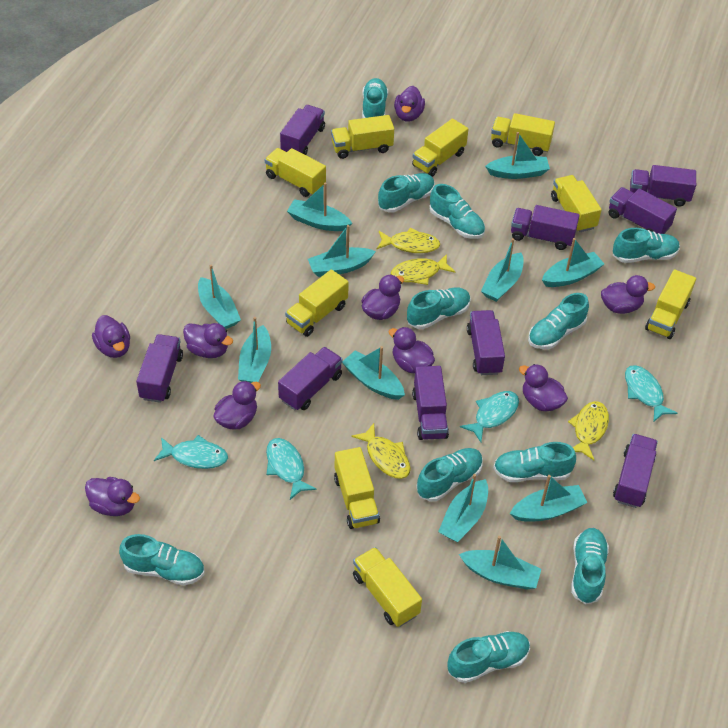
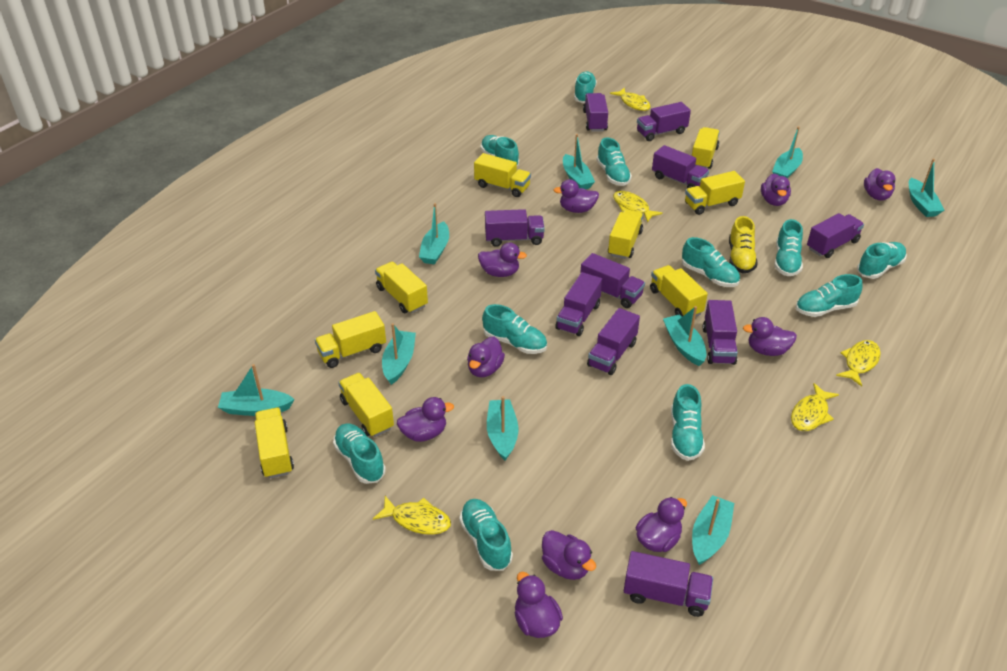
purple duck: 9 -> 10
purple truck: 9 -> 10
turquoise boat: 11 -> 9
turquoise fish: 4 -> 0
yellow fish: 4 -> 5
yellow shoe: 0 -> 1

